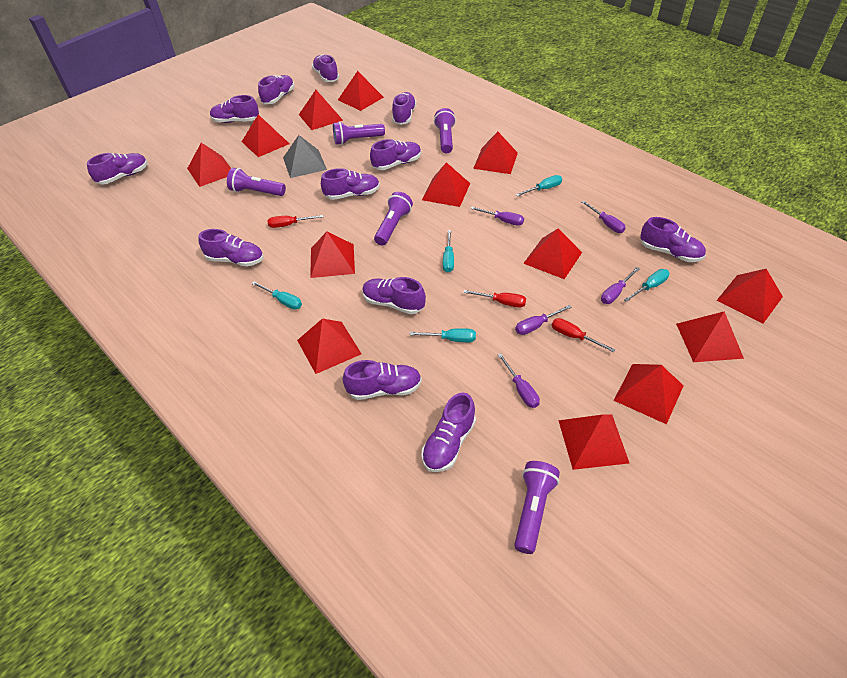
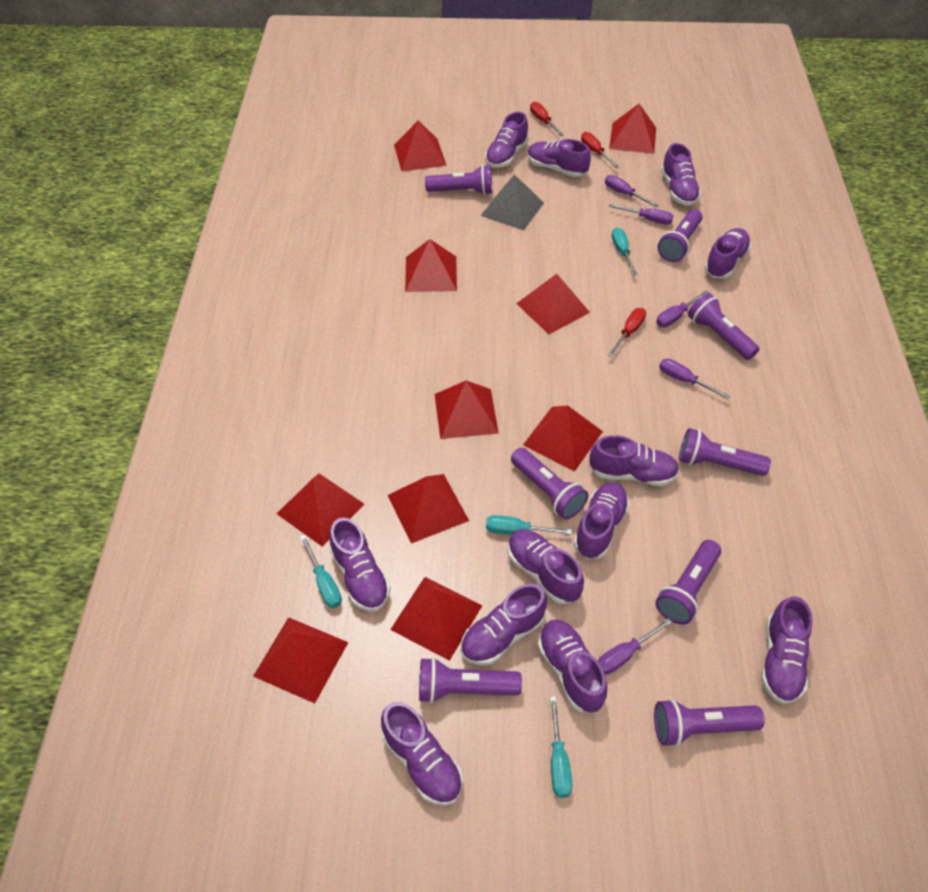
purple flashlight: 5 -> 8
red pyramid: 13 -> 10
turquoise screwdriver: 5 -> 4

